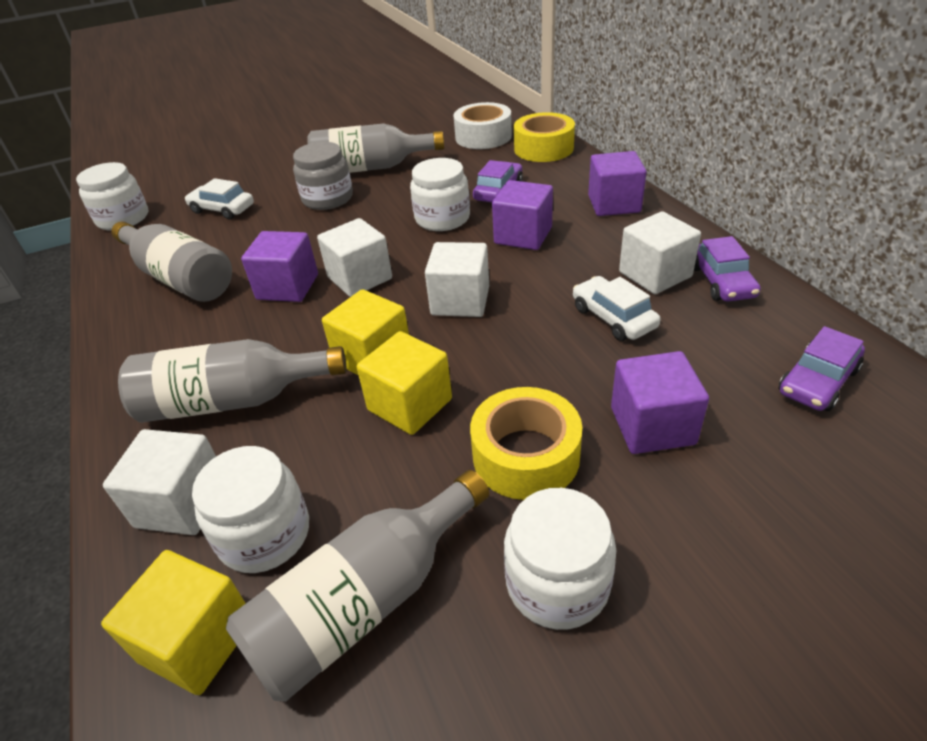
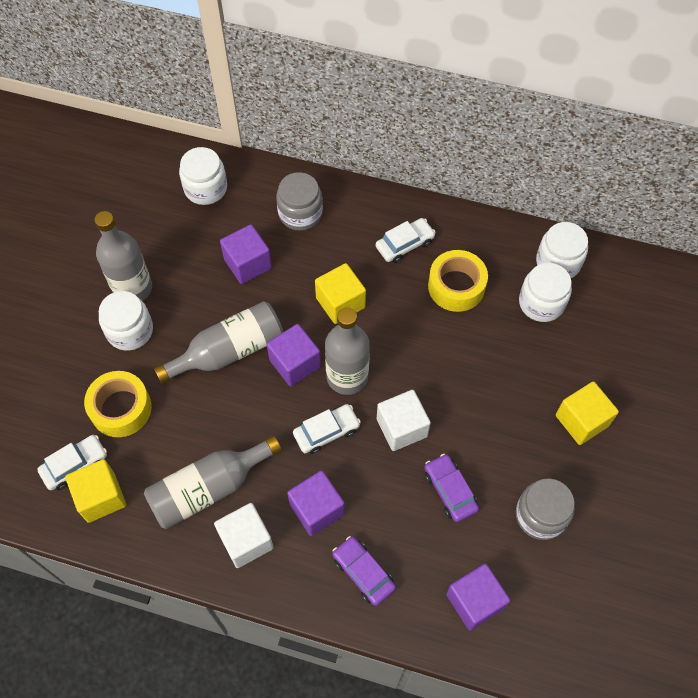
grey jar: 1 -> 2
purple car: 3 -> 2
white car: 2 -> 3
white cube: 4 -> 2
white tape: 1 -> 0

